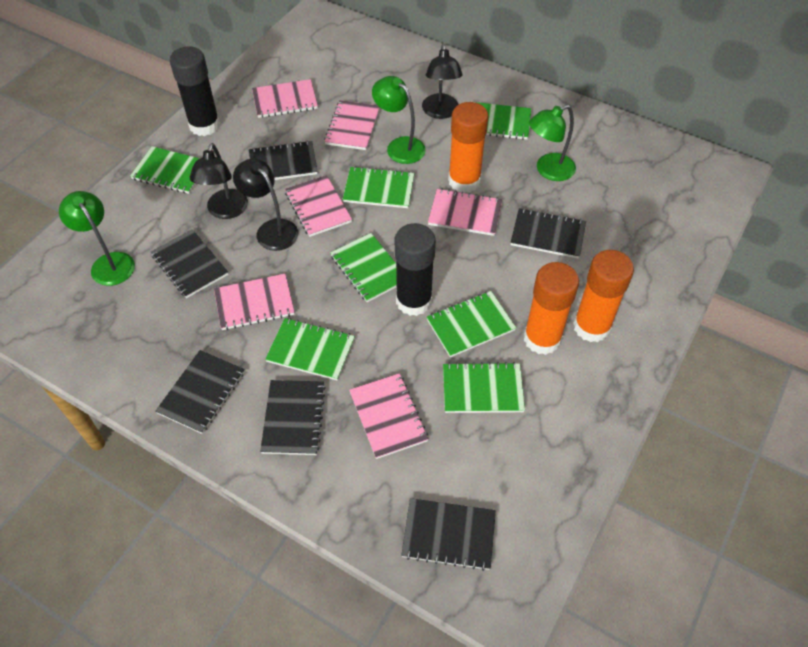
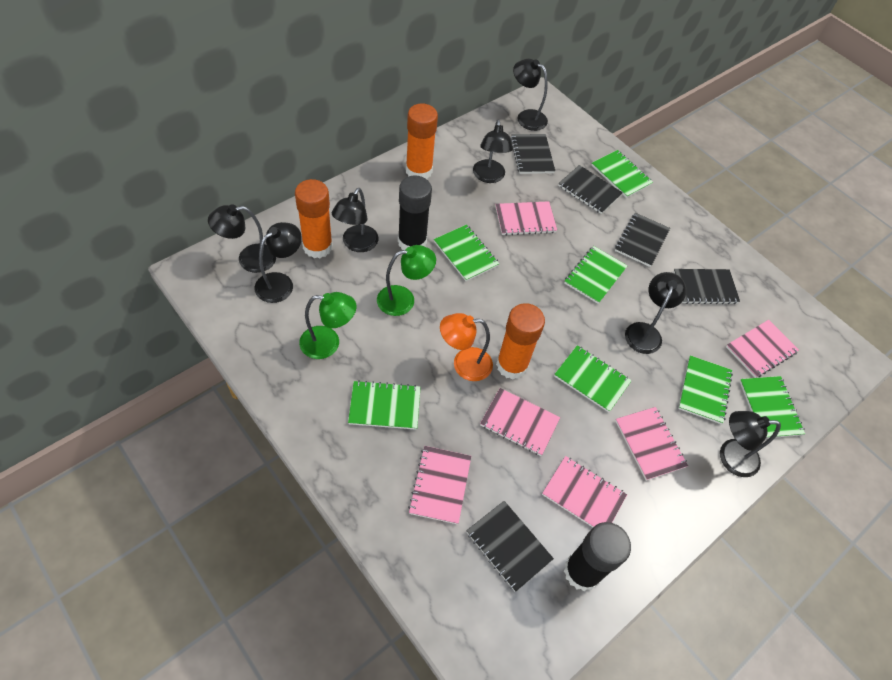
black lamp: 3 -> 7
black notebook: 6 -> 5
green lamp: 3 -> 2
orange lamp: 0 -> 1

